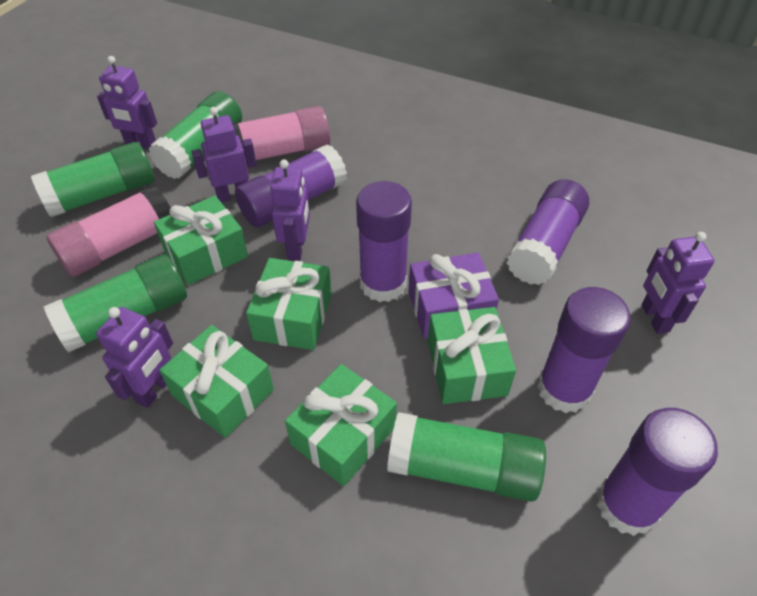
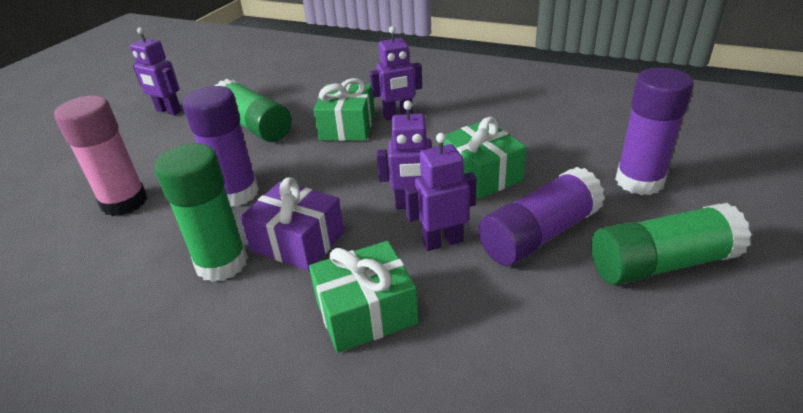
green gift: 5 -> 3
green glue stick: 4 -> 3
pink glue stick: 2 -> 1
purple glue stick: 5 -> 3
purple robot: 5 -> 4

